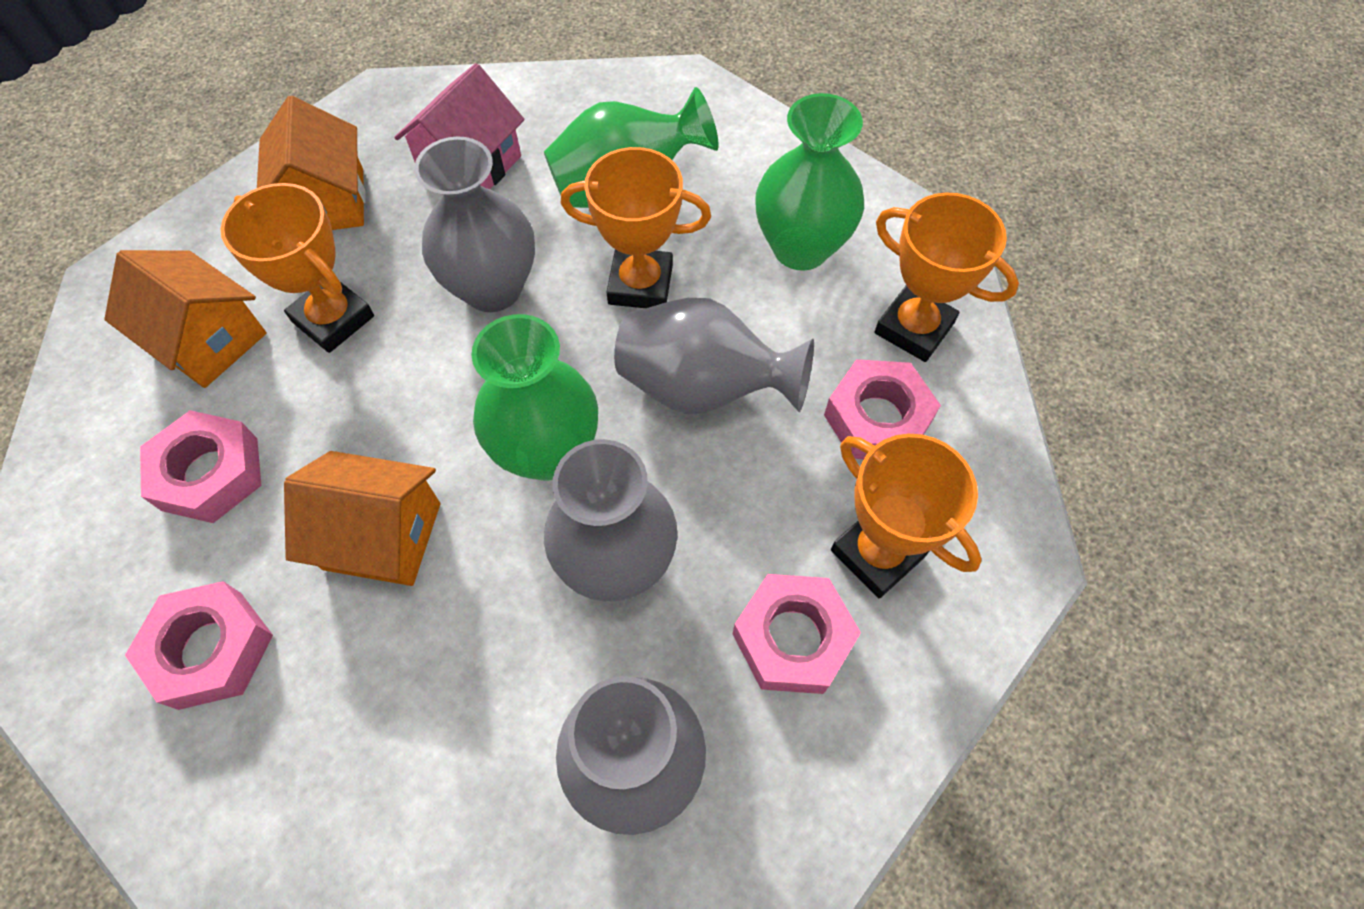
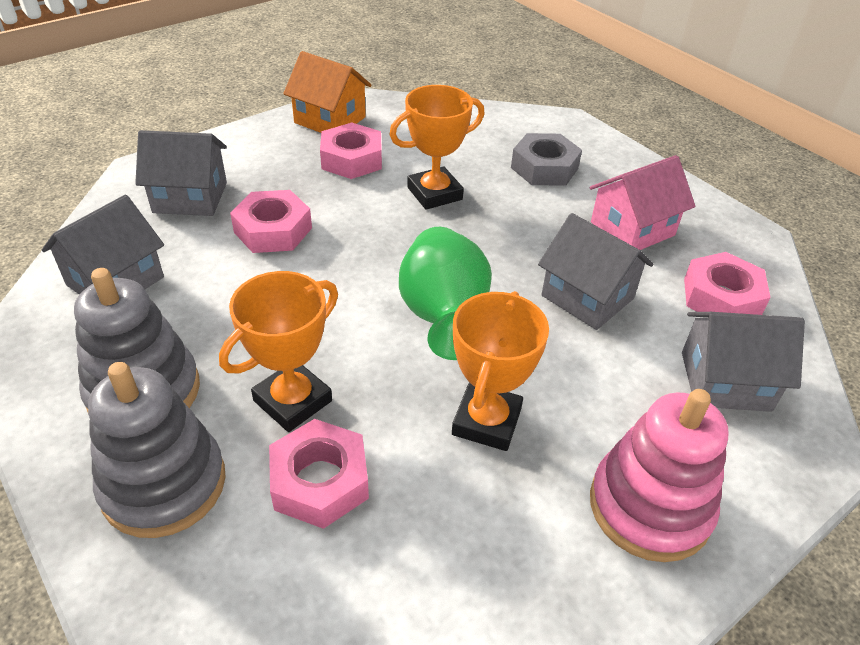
green vase: 3 -> 1
grey house: 0 -> 4
grey nut: 0 -> 1
grey stacking toy: 0 -> 2
grey vase: 4 -> 0
orange house: 3 -> 1
orange trophy: 4 -> 3
pink stacking toy: 0 -> 1

